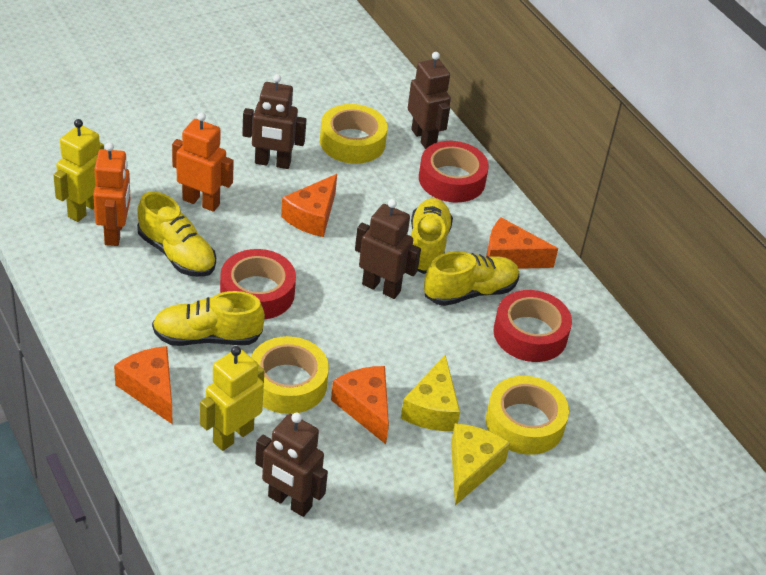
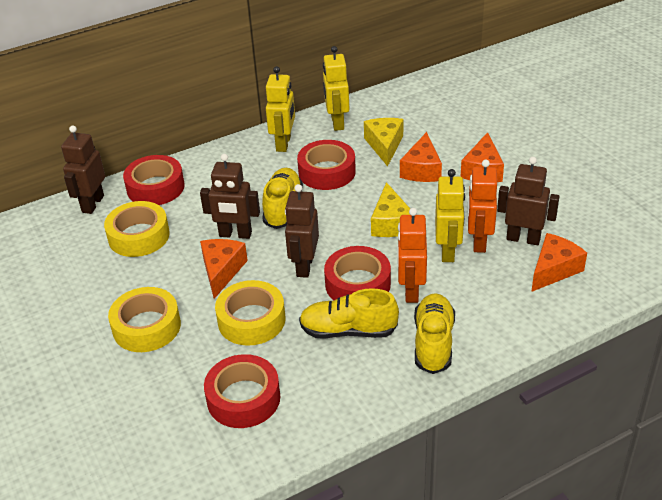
red tape: 3 -> 4
yellow robot: 2 -> 3
yellow shoe: 4 -> 3

